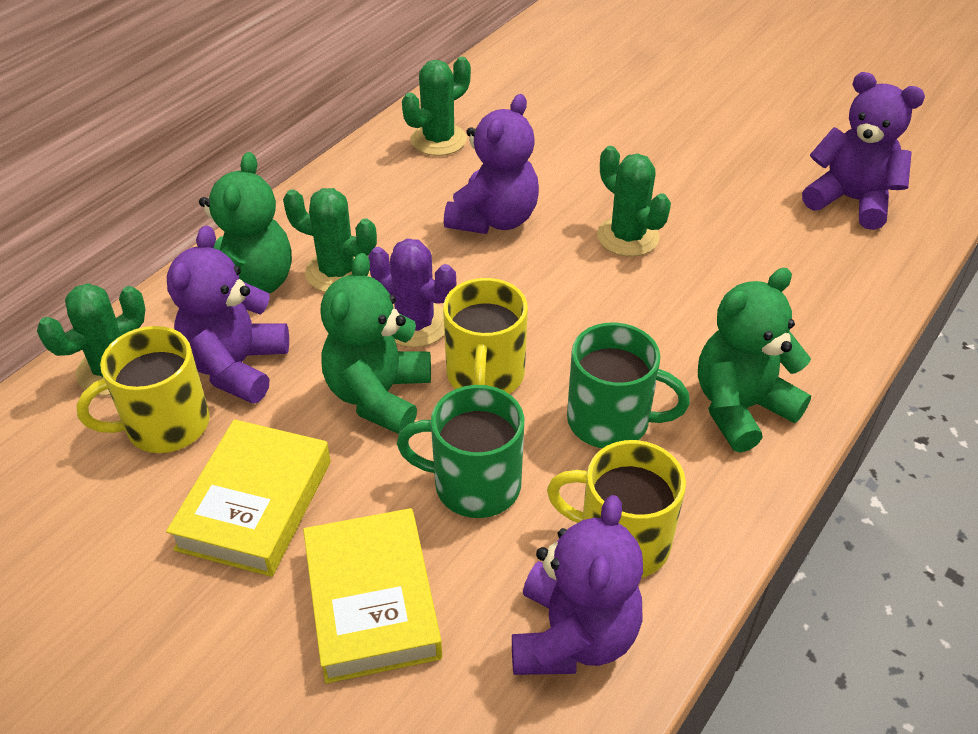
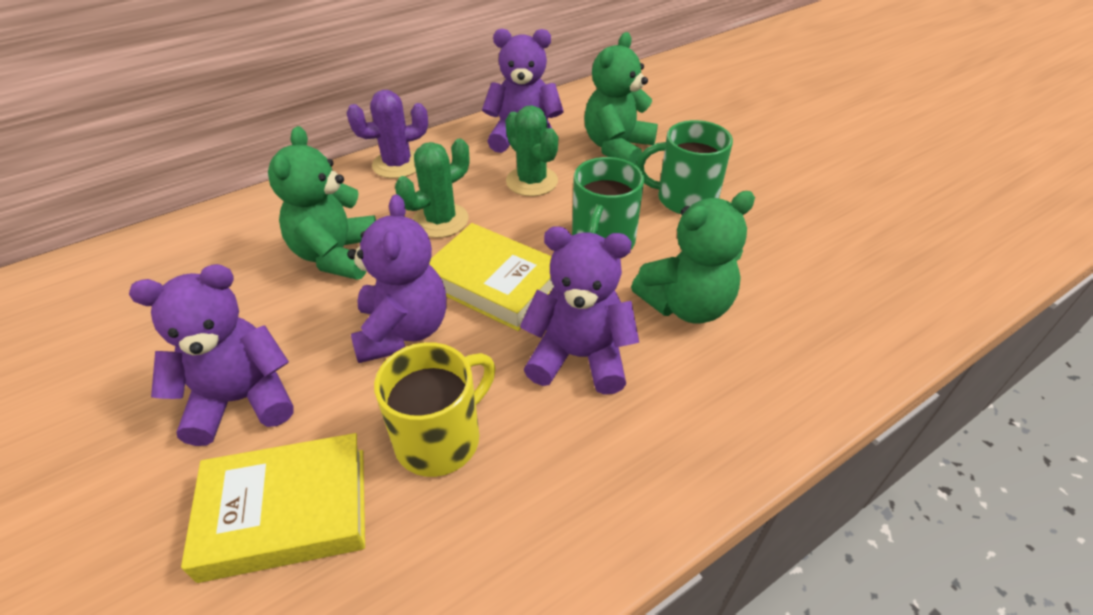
green cactus: 4 -> 2
yellow mug: 3 -> 1

